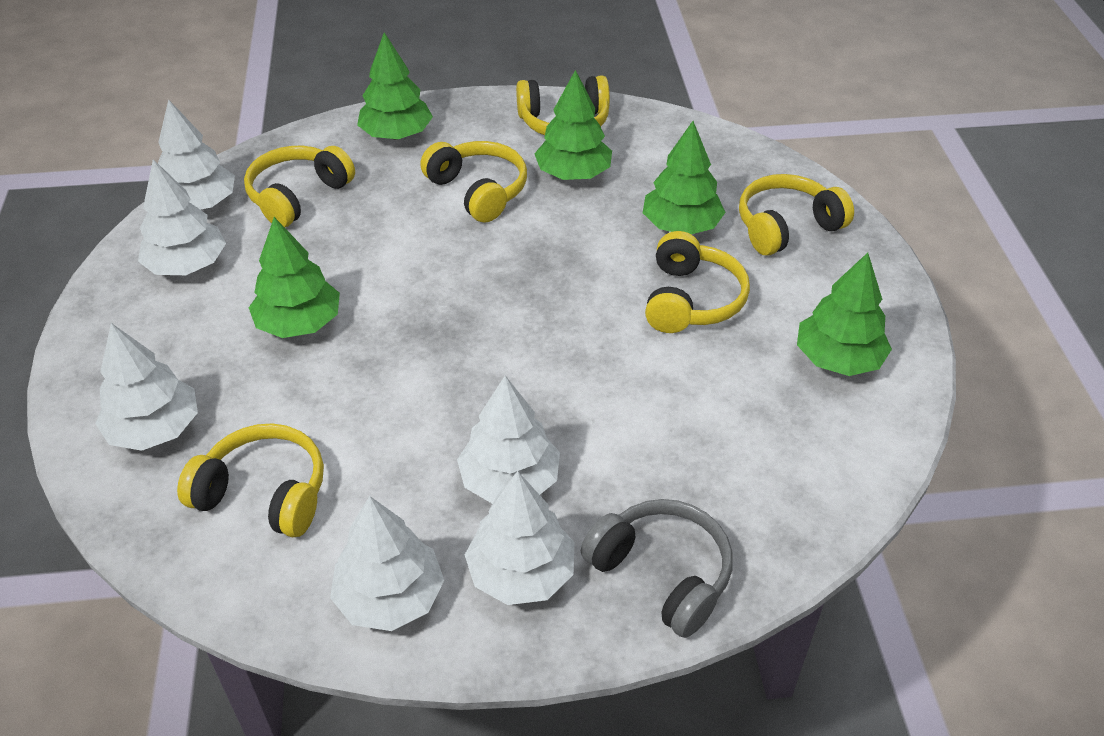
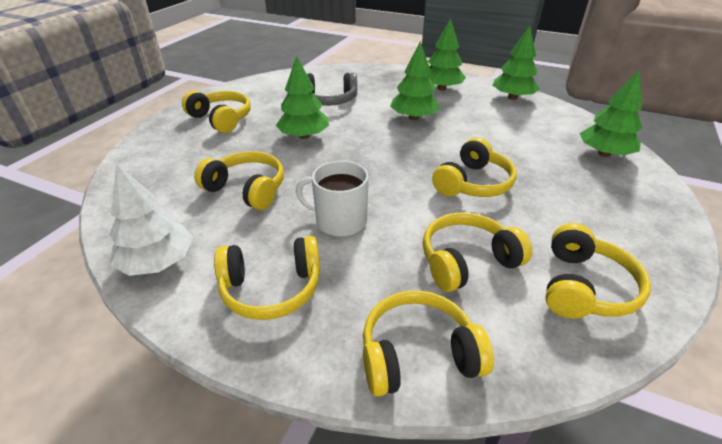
white mug: 0 -> 1
white tree: 6 -> 1
yellow headphones: 6 -> 7

